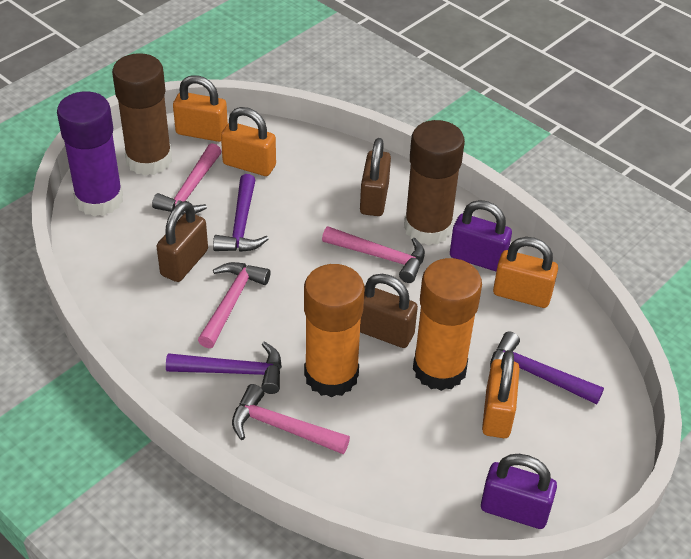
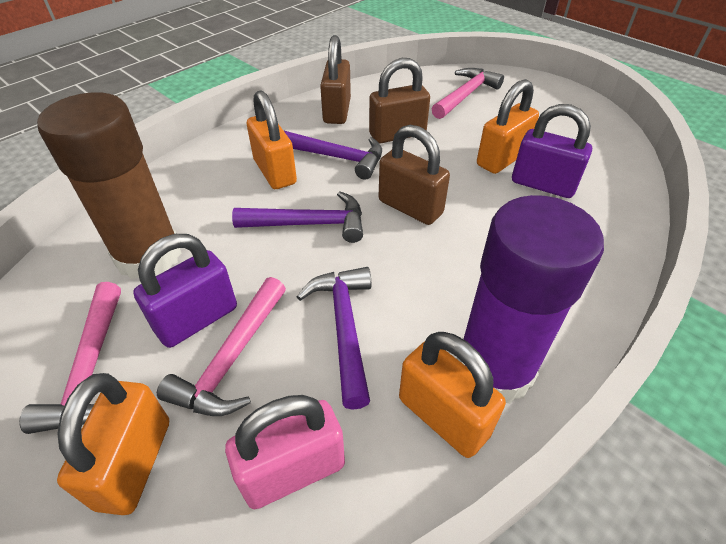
brown glue stick: 2 -> 1
orange glue stick: 2 -> 0
pink hammer: 4 -> 3
pink padlock: 0 -> 1

